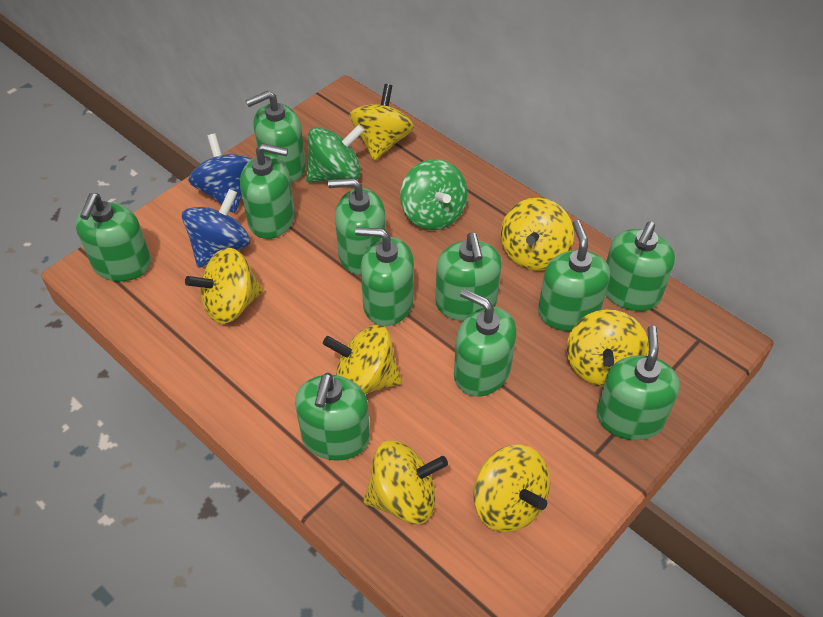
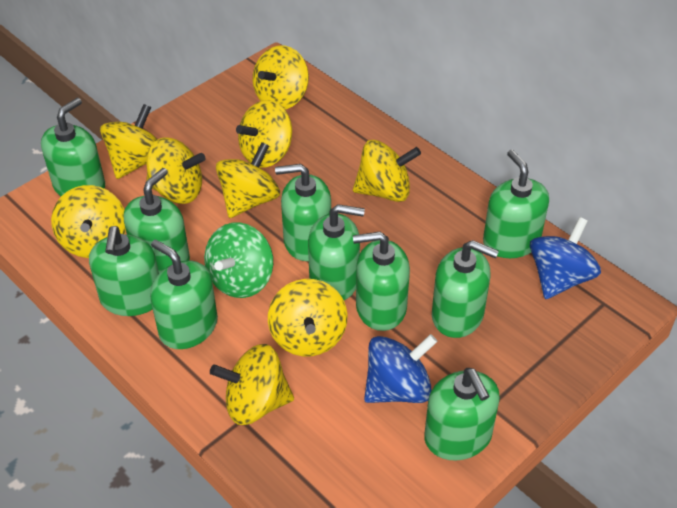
green soap dispenser: 11 -> 10
green spinning top: 2 -> 1
yellow spinning top: 7 -> 9

